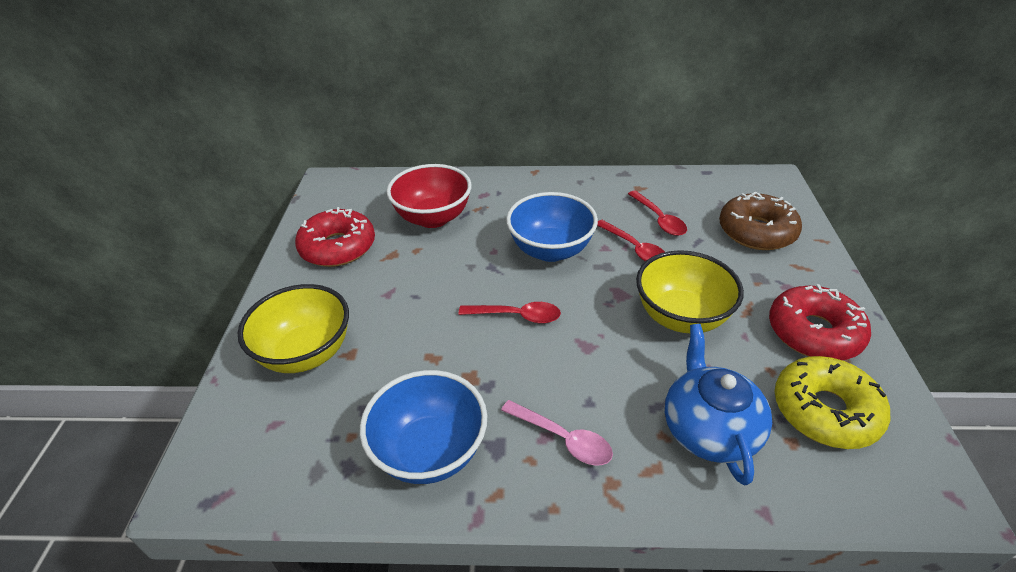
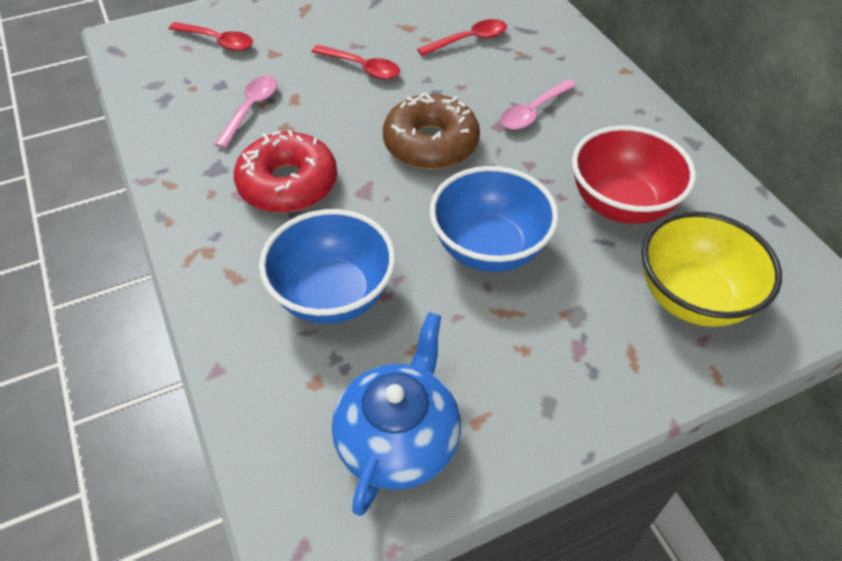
pink spoon: 1 -> 2
red donut: 2 -> 1
yellow bowl: 2 -> 1
yellow donut: 1 -> 0

